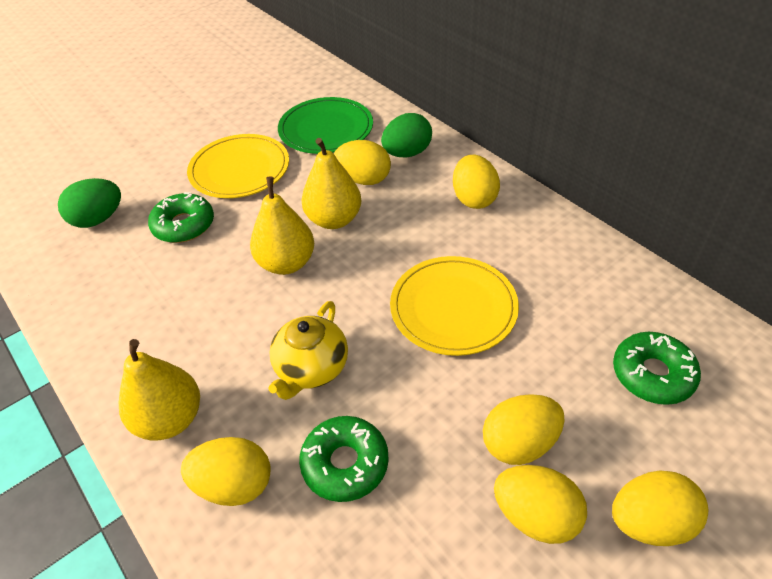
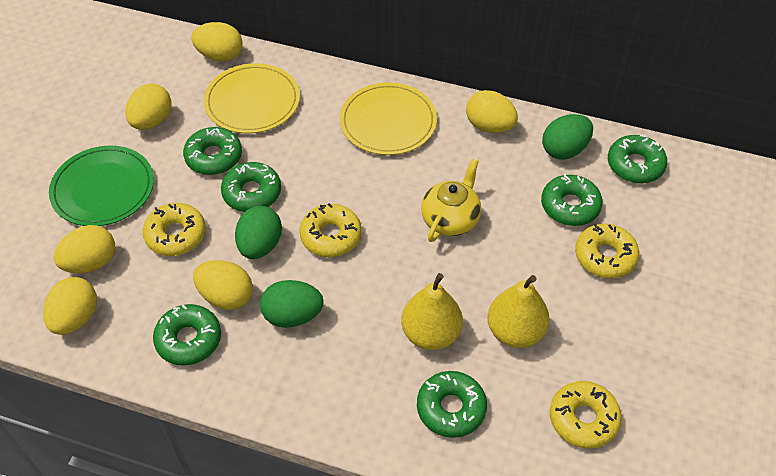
green donut: 3 -> 6
green egg: 2 -> 3
yellow donut: 0 -> 4
yellow pear: 3 -> 2

